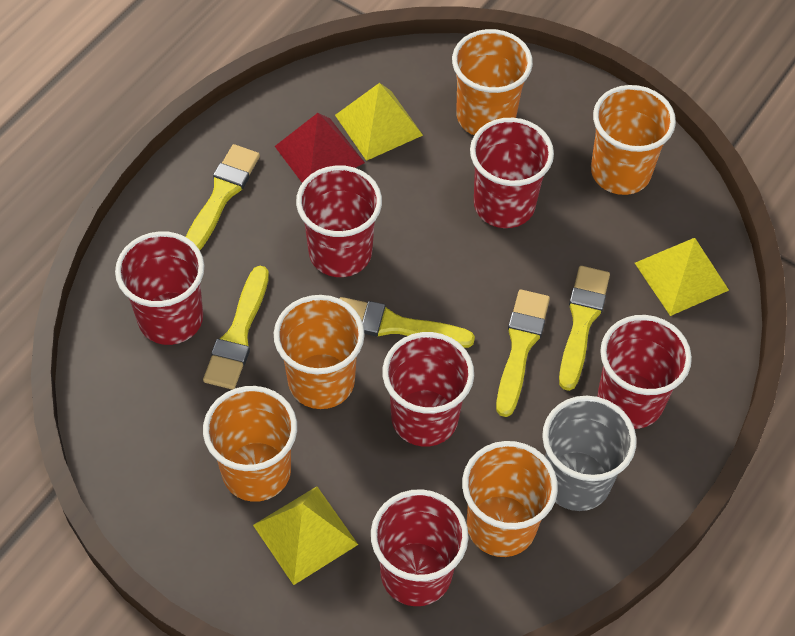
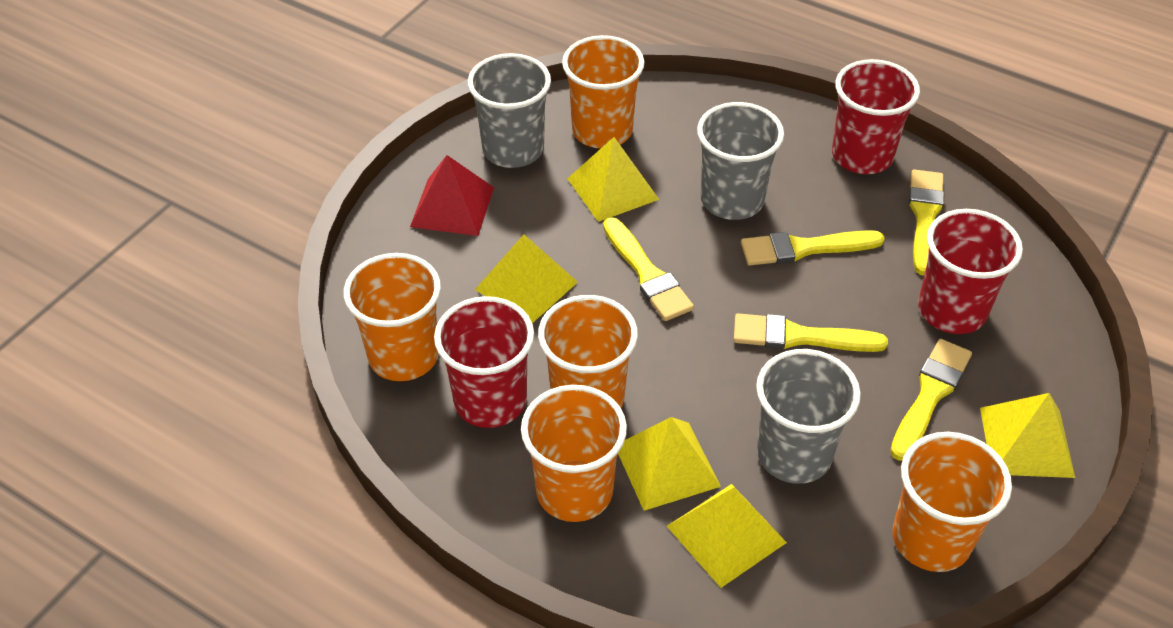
grey cup: 1 -> 3
red cup: 6 -> 3
yellow pyramid: 3 -> 5

